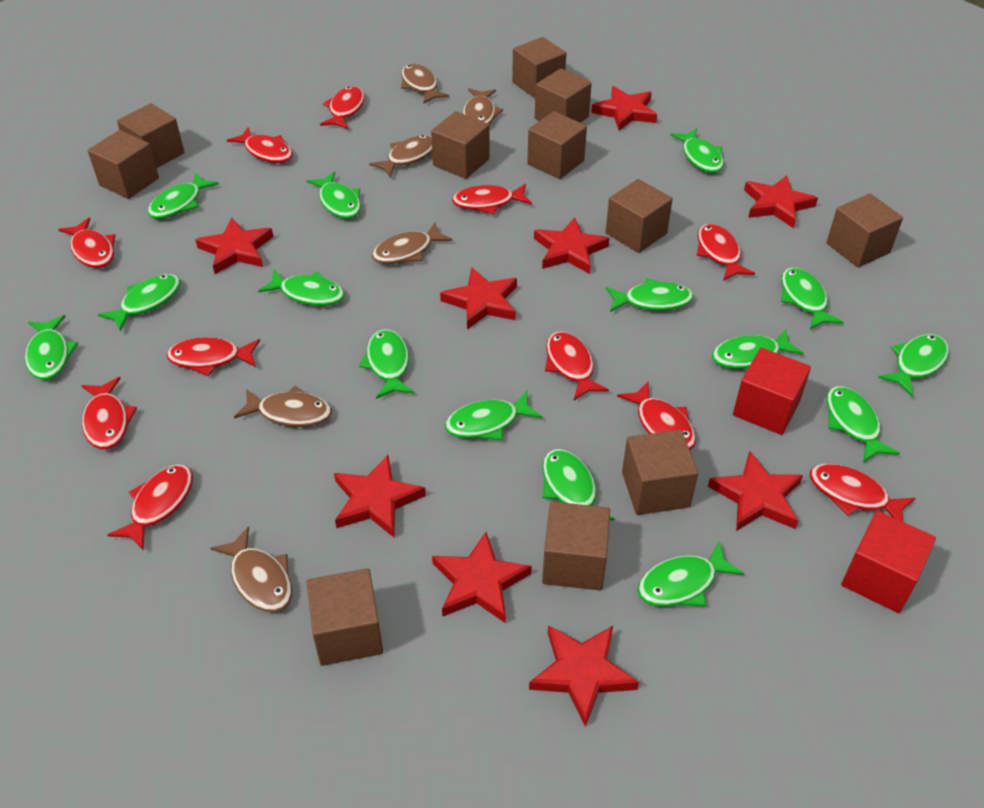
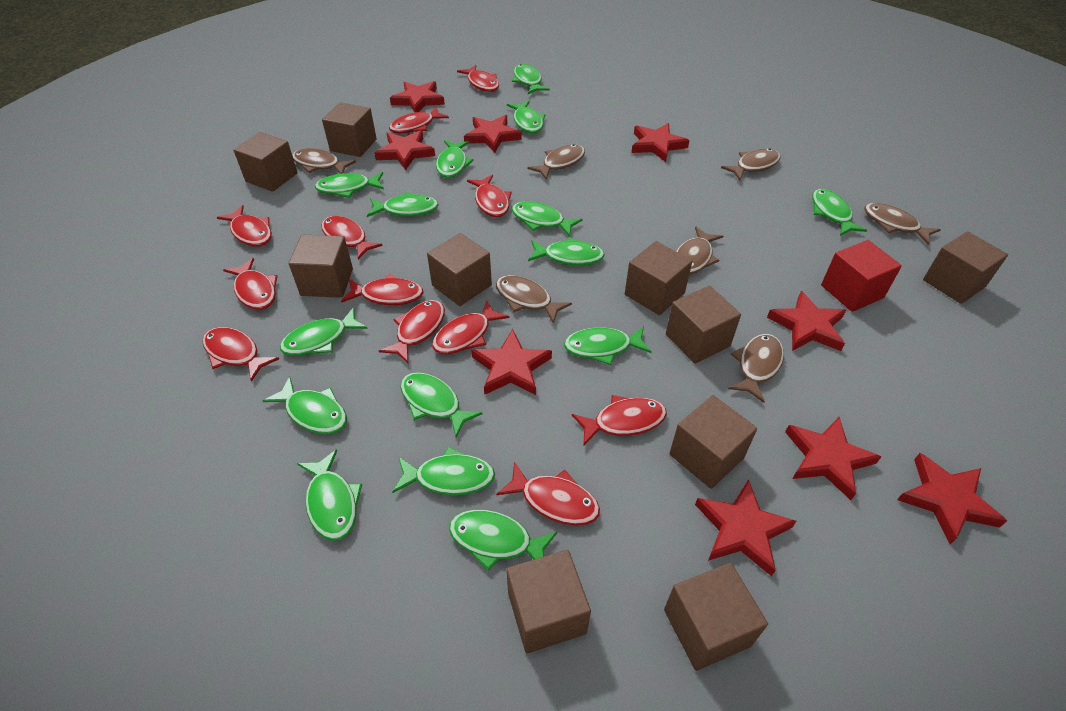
brown cube: 11 -> 10
brown fish: 6 -> 7
red cube: 2 -> 1
red fish: 11 -> 12

